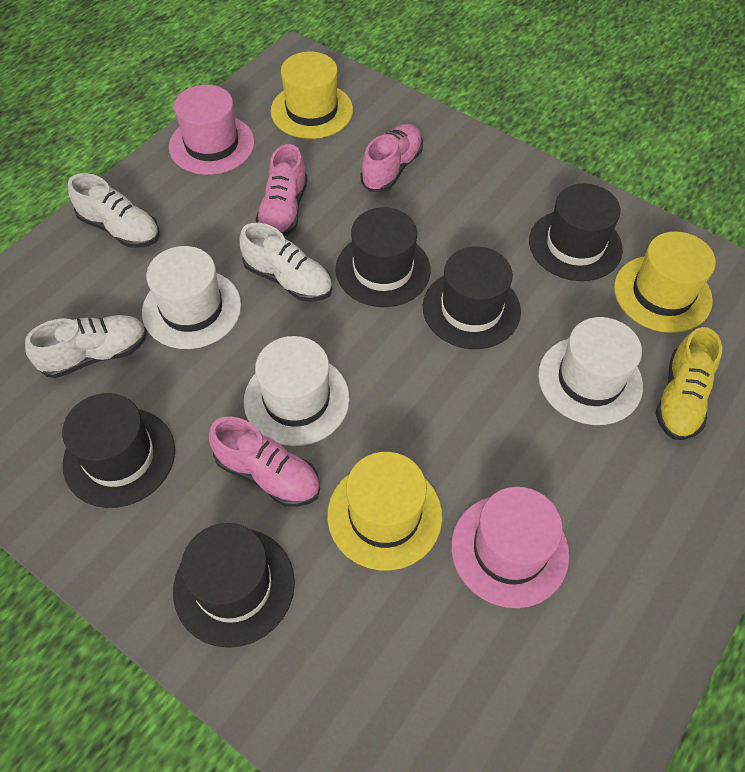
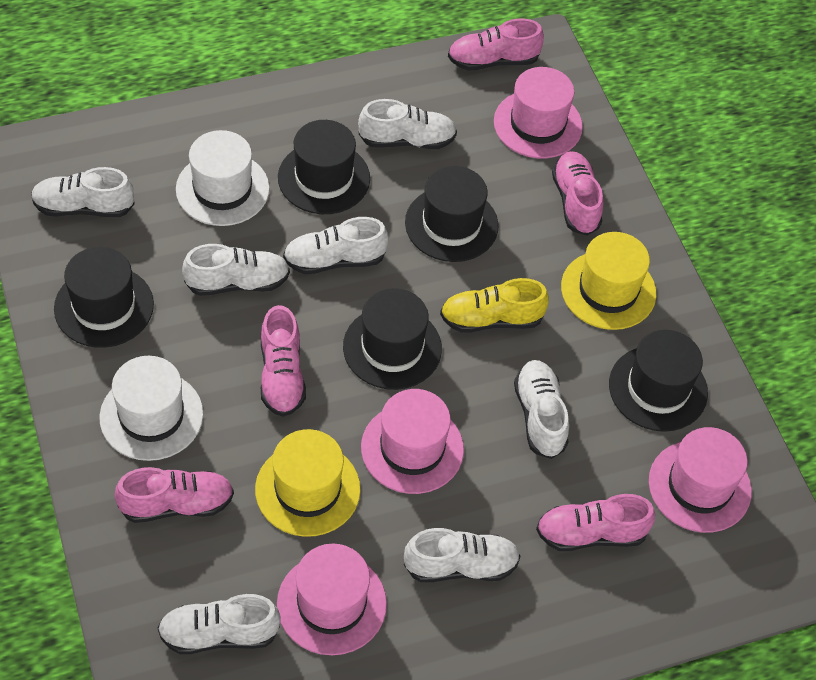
pink hat: 2 -> 4
pink shoe: 3 -> 5
white hat: 3 -> 2
white shoe: 3 -> 7
yellow hat: 3 -> 2

